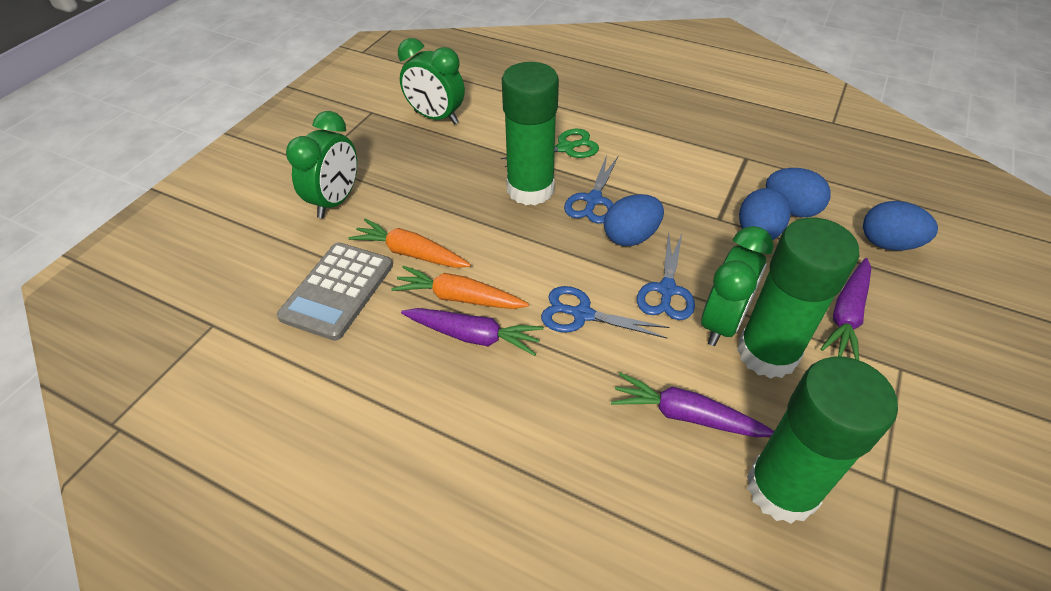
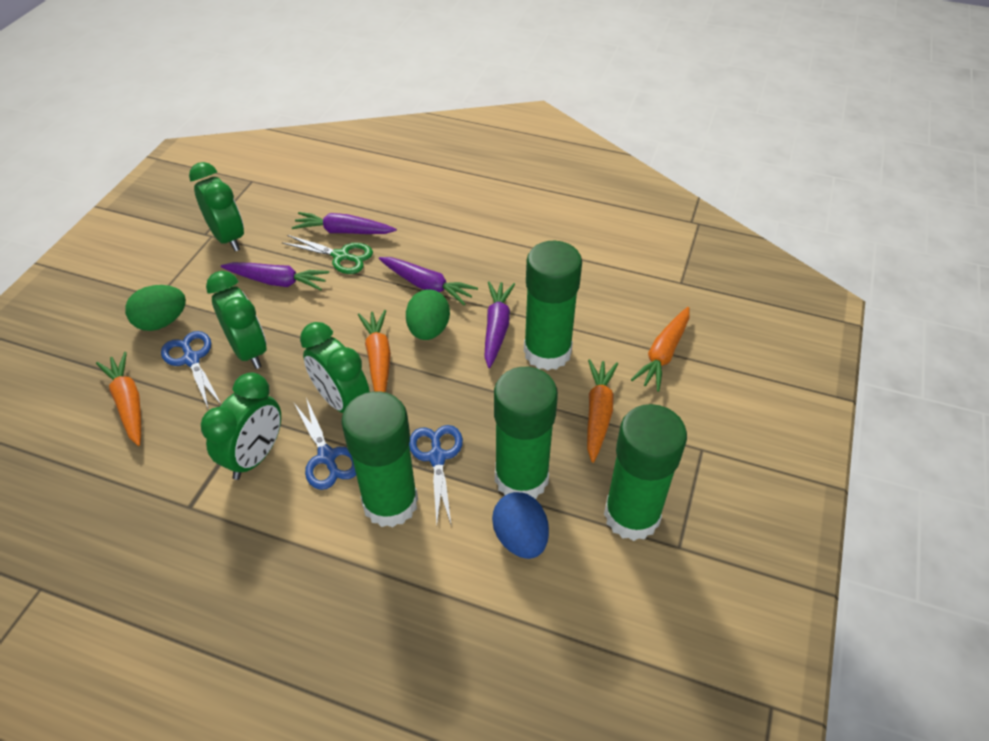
blue egg: 4 -> 1
green clock: 3 -> 4
green egg: 0 -> 2
green glue stick: 3 -> 4
grey calculator: 1 -> 0
orange carrot: 2 -> 4
purple carrot: 3 -> 4

